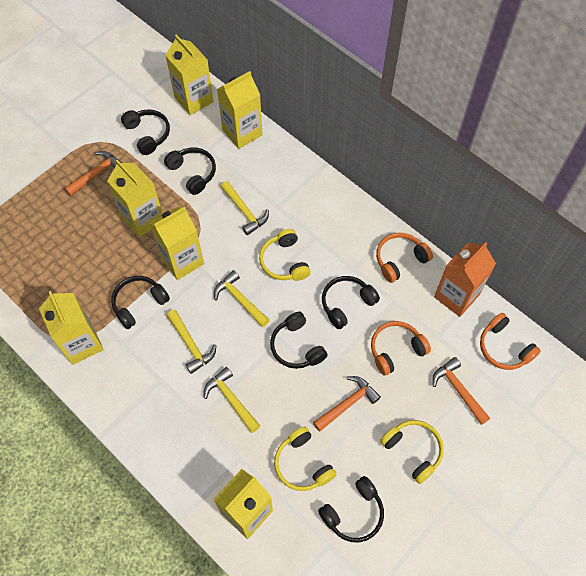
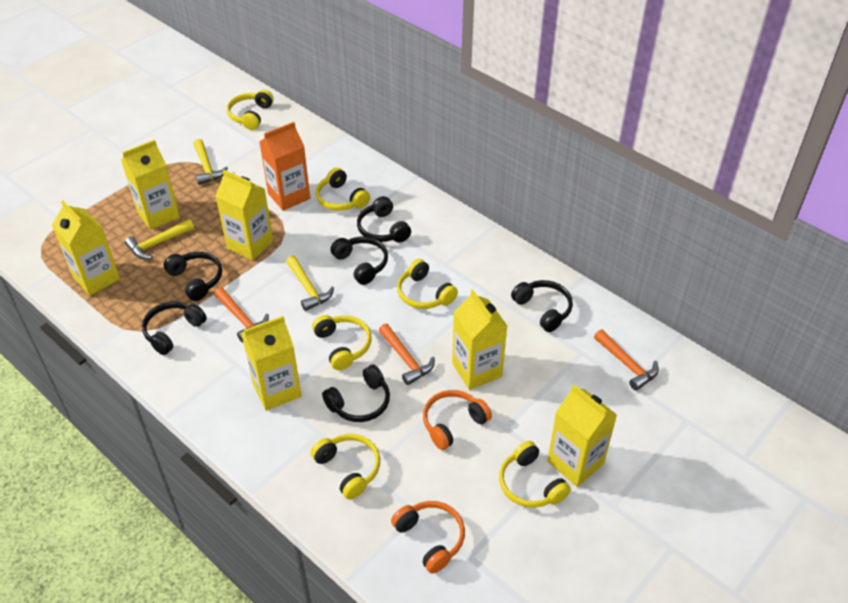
orange headphones: 3 -> 2
yellow hammer: 4 -> 3
yellow headphones: 3 -> 6

